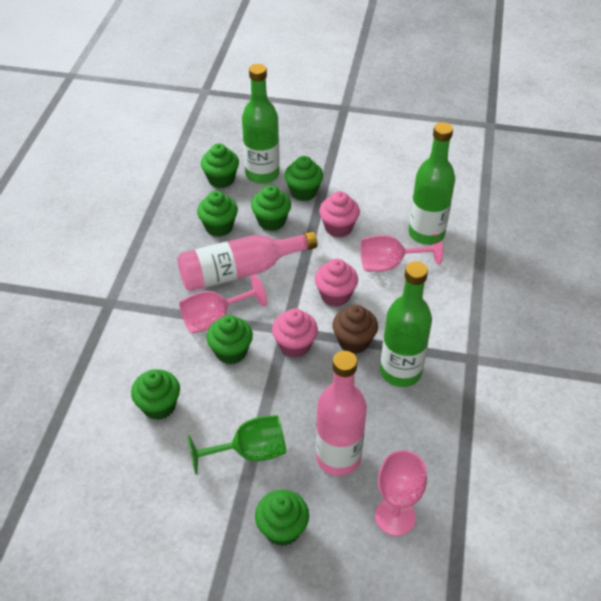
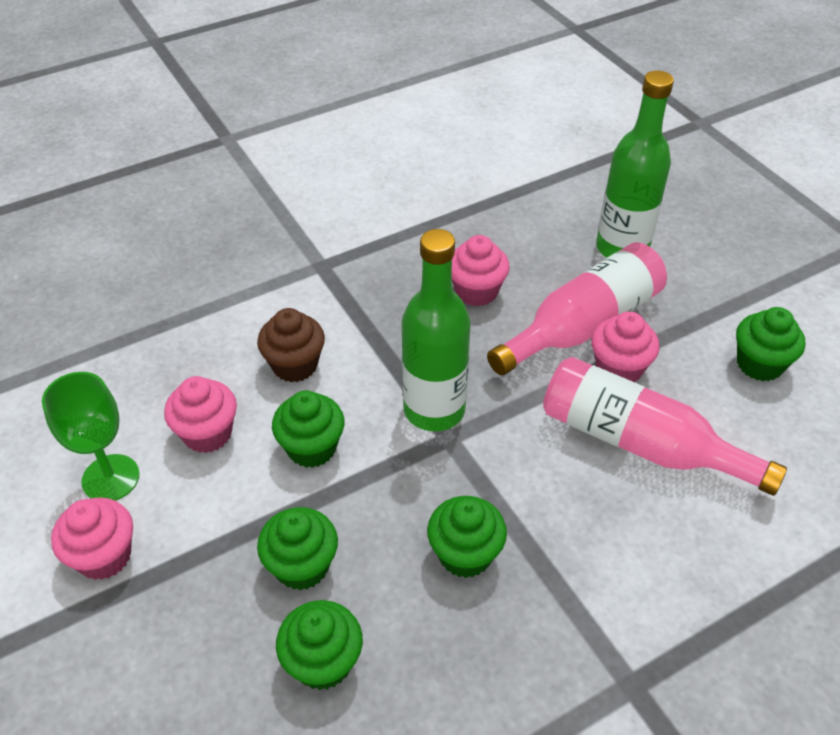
green bottle: 3 -> 2
green cupcake: 7 -> 5
pink cupcake: 3 -> 4
pink goblet: 3 -> 0

